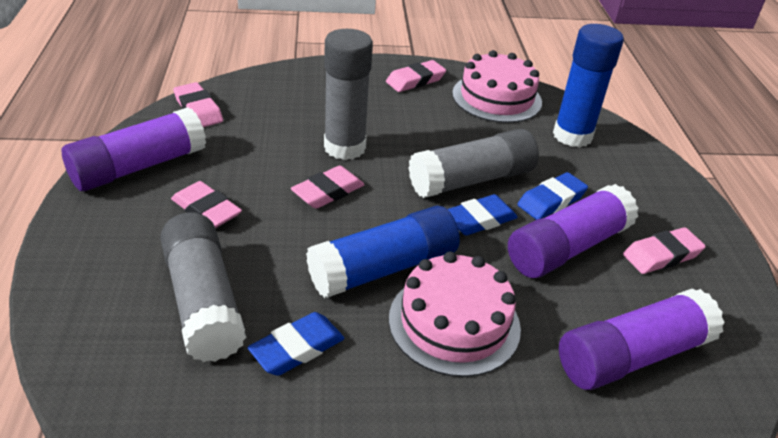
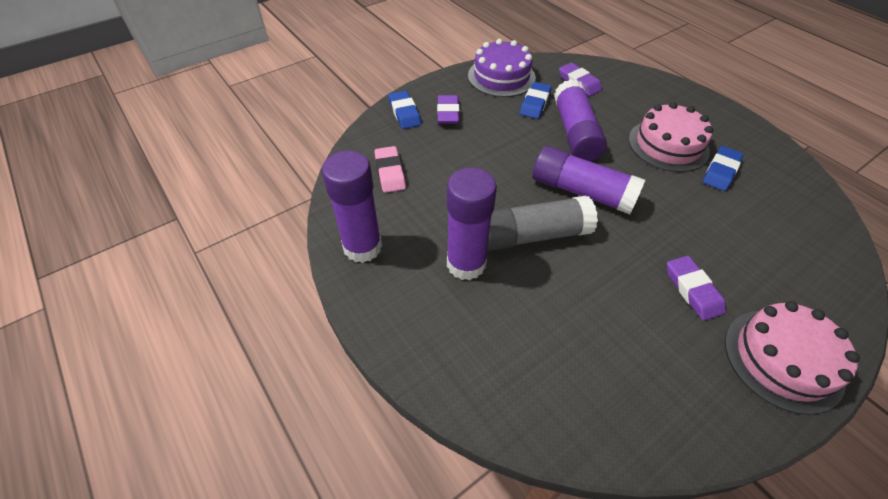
blue glue stick: 2 -> 0
grey glue stick: 3 -> 1
pink eraser: 5 -> 1
purple cake: 0 -> 1
purple eraser: 0 -> 3
purple glue stick: 3 -> 4

